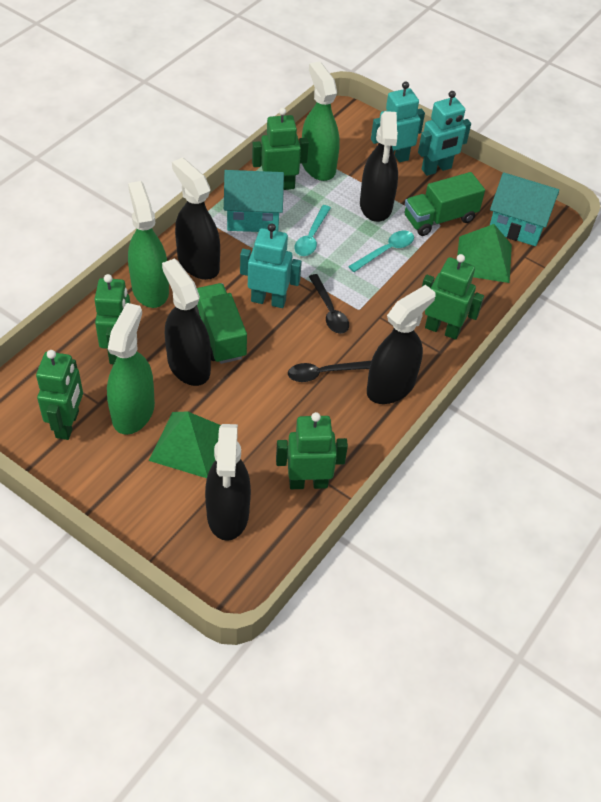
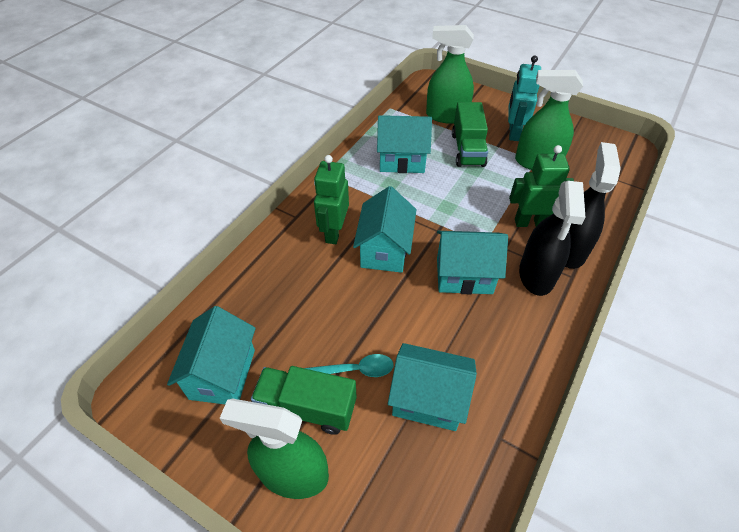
black spoon: 2 -> 0
black spray bottle: 5 -> 2
green pyramid: 2 -> 0
green robot: 5 -> 2
turquoise house: 2 -> 5
turquoise robot: 3 -> 1
turquoise spoon: 2 -> 1

